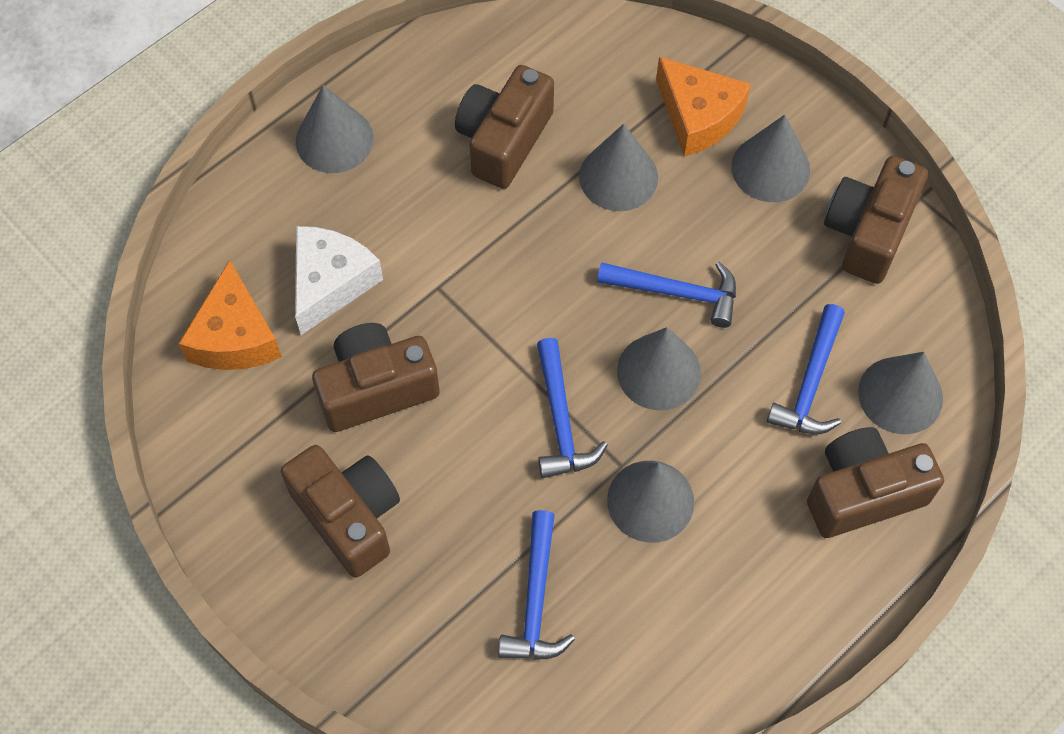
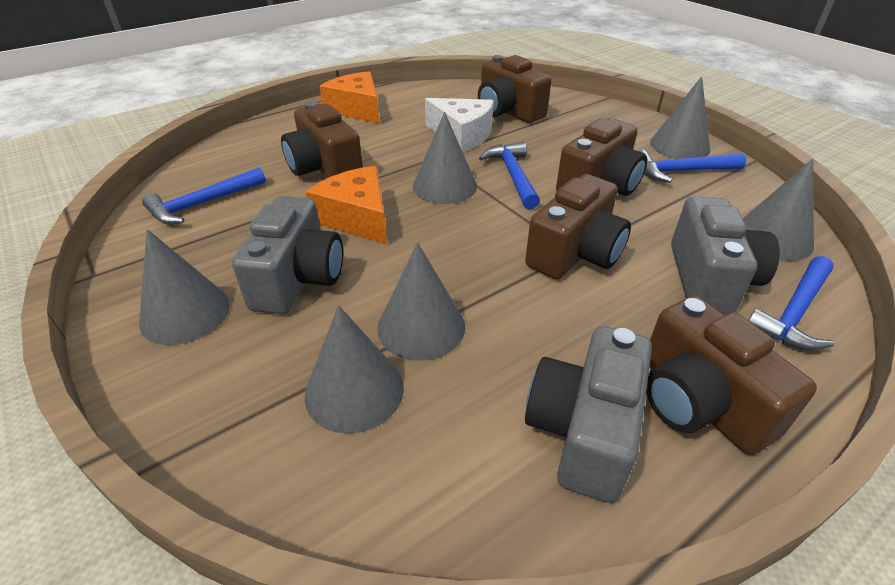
grey camera: 0 -> 3

